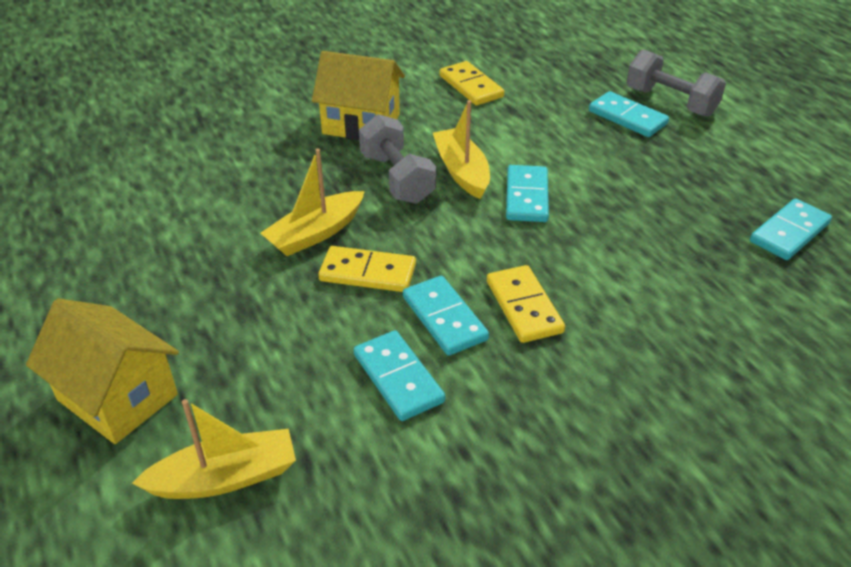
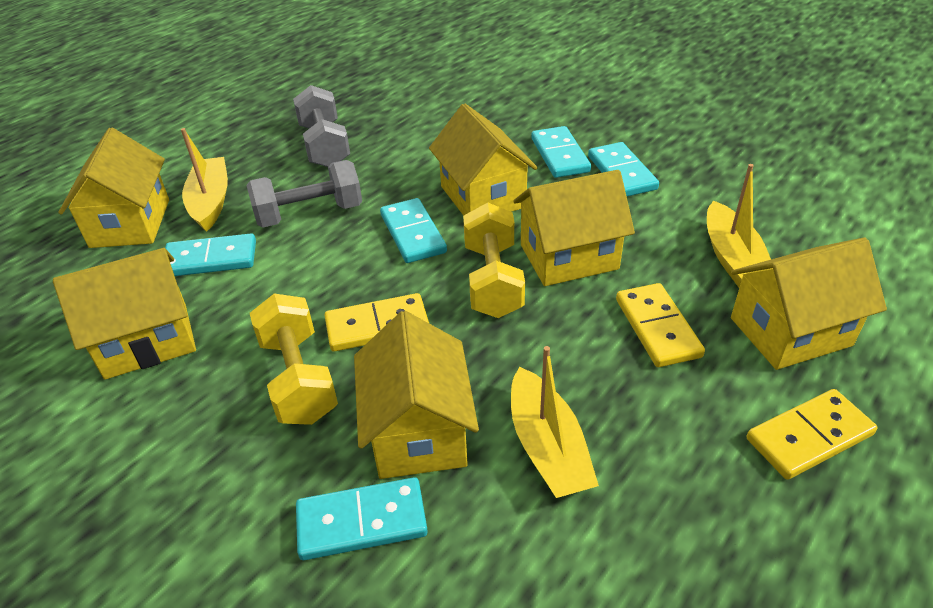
yellow dumbbell: 0 -> 2
yellow house: 2 -> 6

